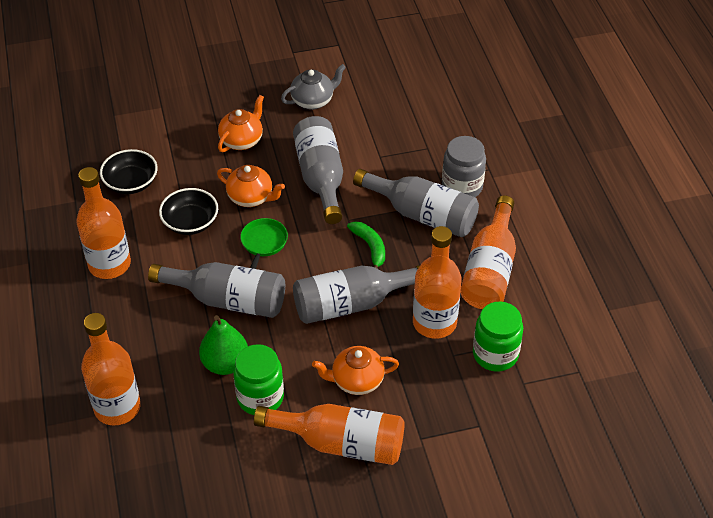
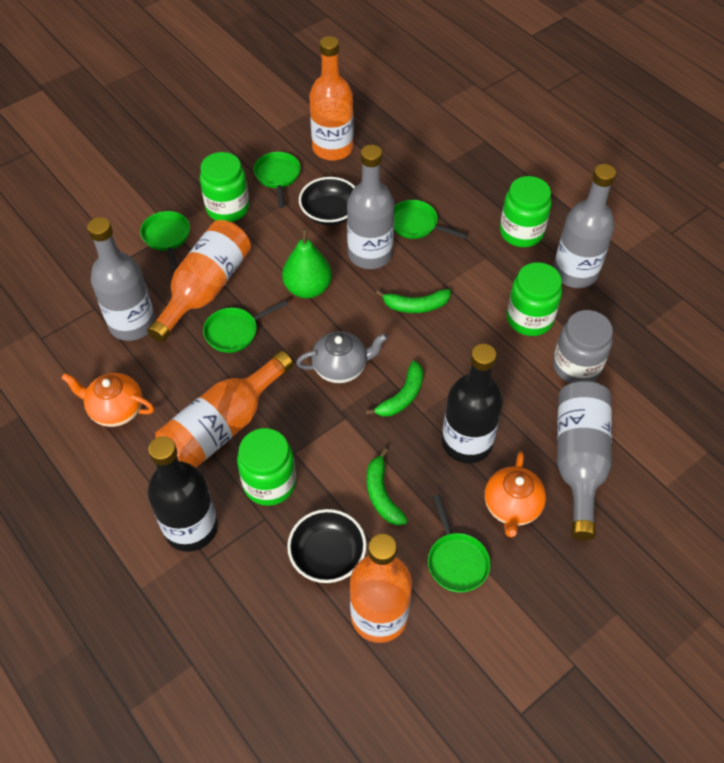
black bottle: 0 -> 2
green banana: 1 -> 3
green jar: 2 -> 4
green pan: 1 -> 5
orange bottle: 5 -> 4
orange teapot: 3 -> 2

